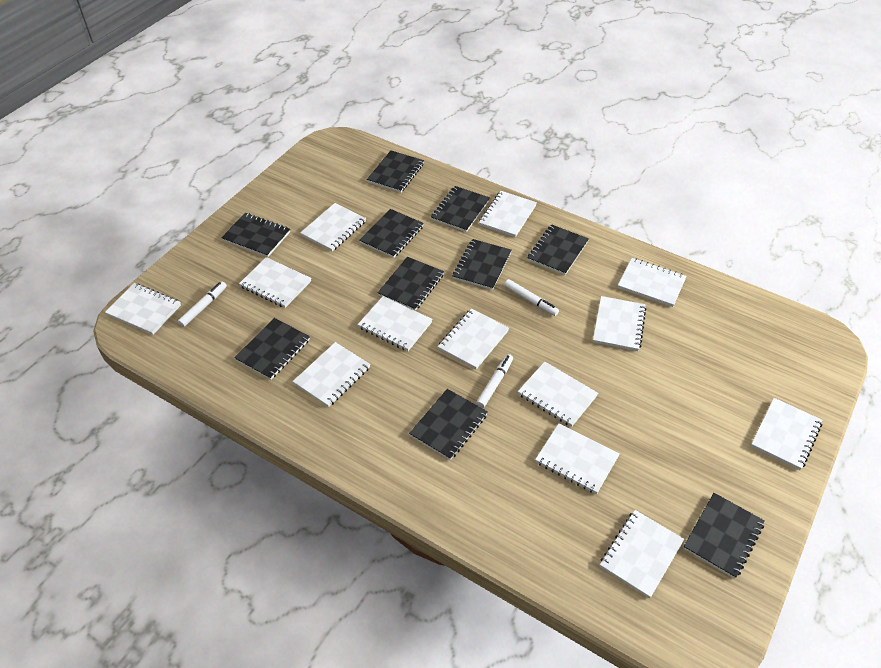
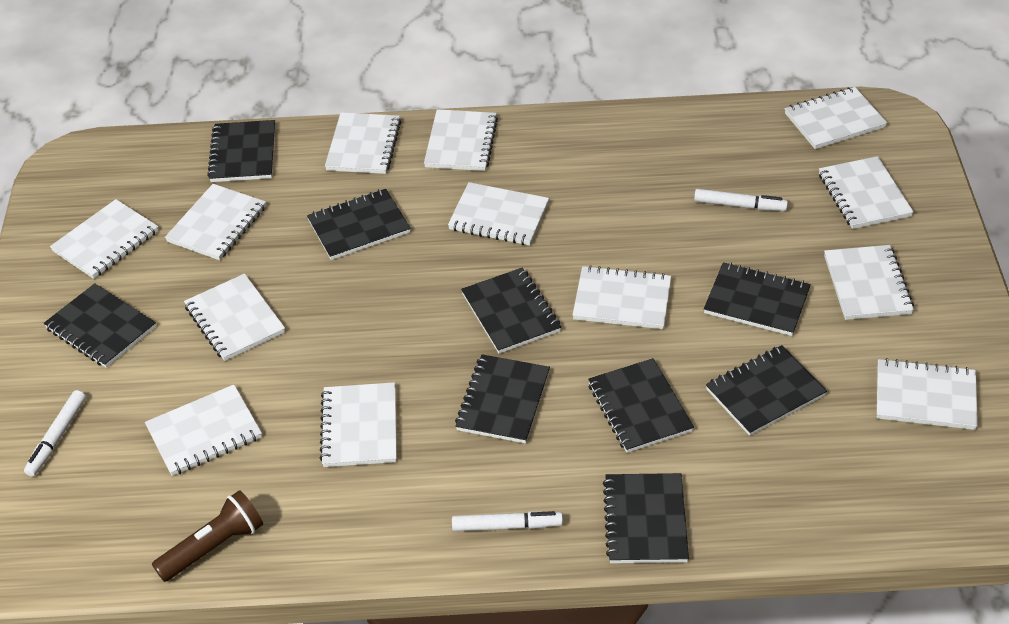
black notebook: 10 -> 9
brown flashlight: 0 -> 1

